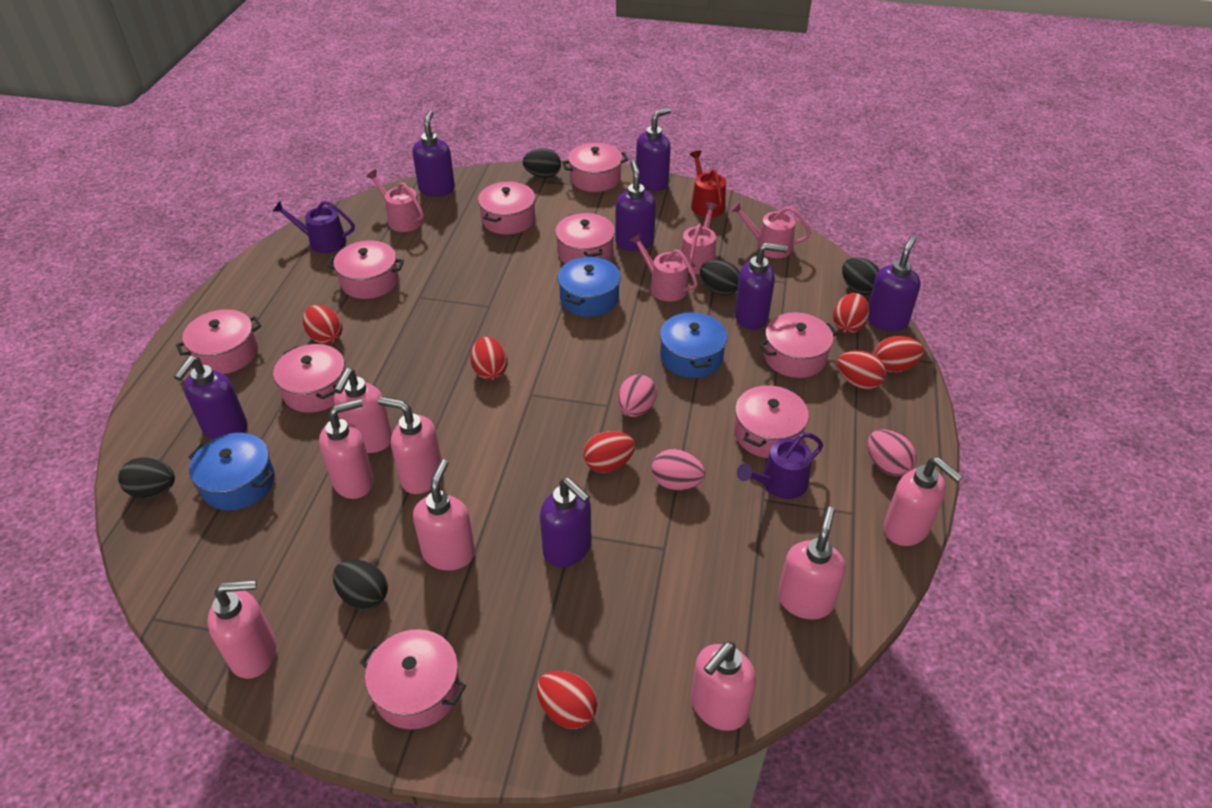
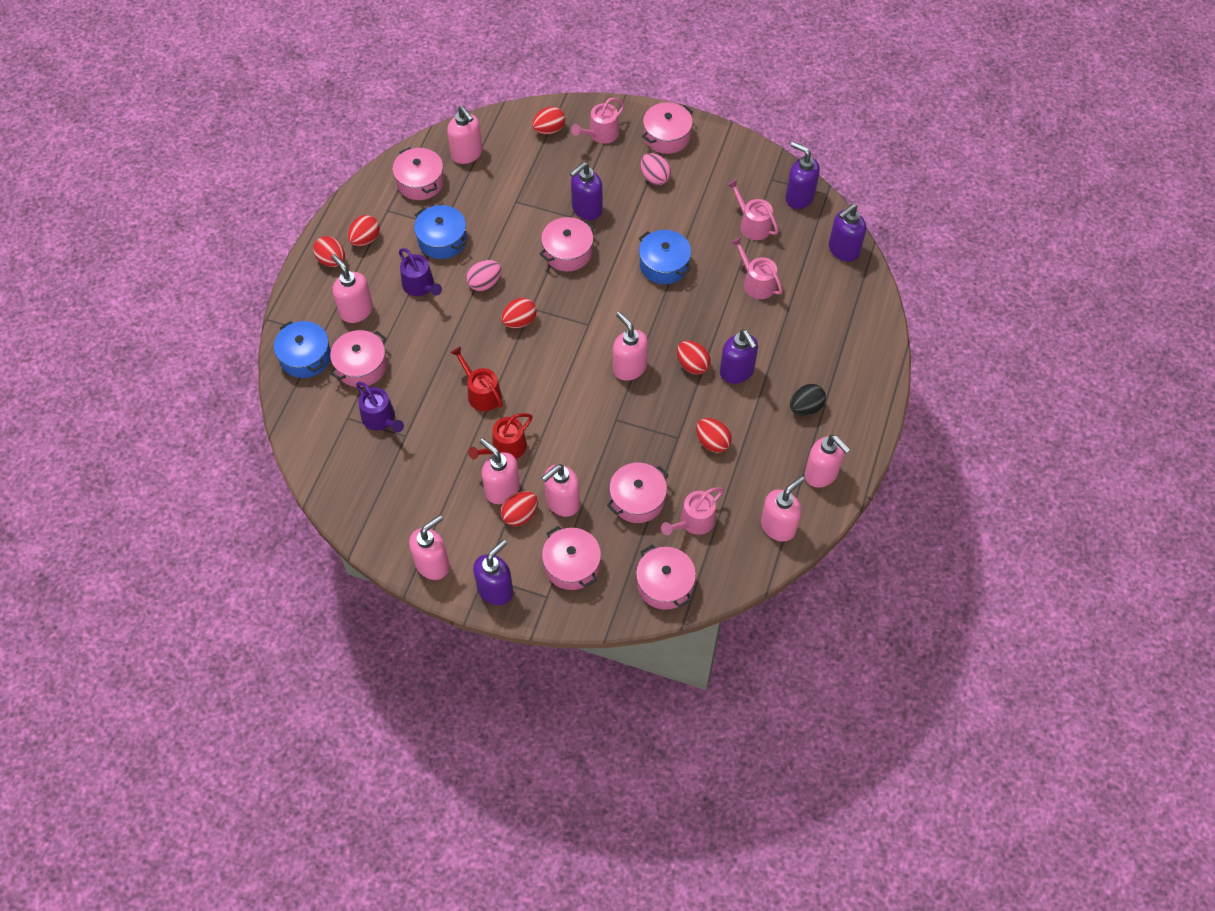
black egg: 5 -> 1
pink egg: 3 -> 2
pink pot: 9 -> 7
purple soap dispenser: 7 -> 5
red watering can: 1 -> 2

